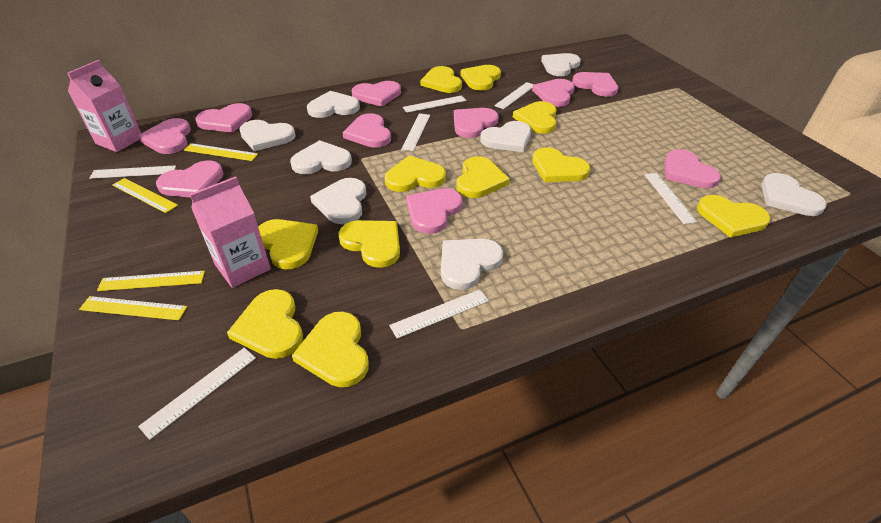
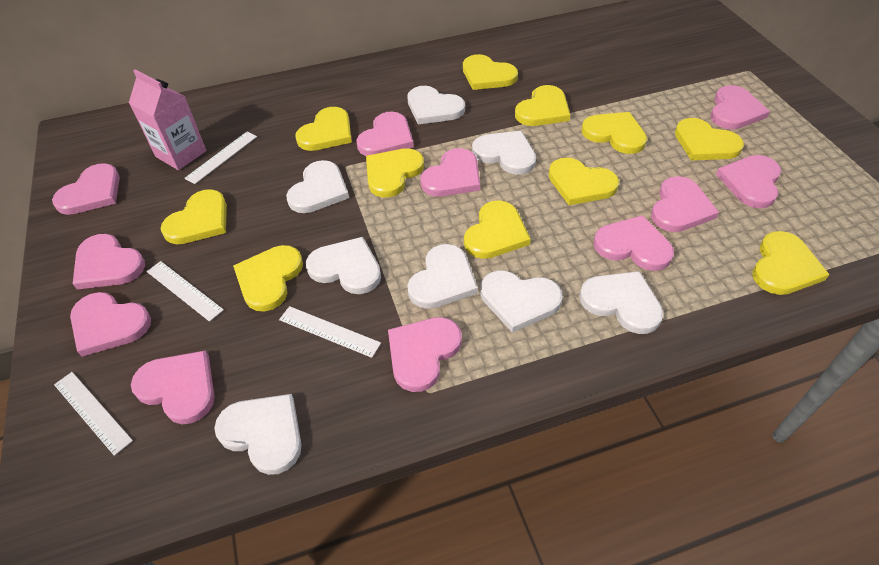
pink carton: 2 -> 1
pink heart: 10 -> 11
white ruler: 7 -> 4
yellow ruler: 4 -> 0

